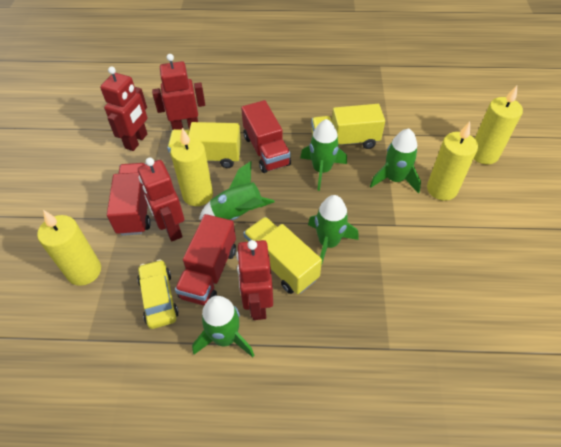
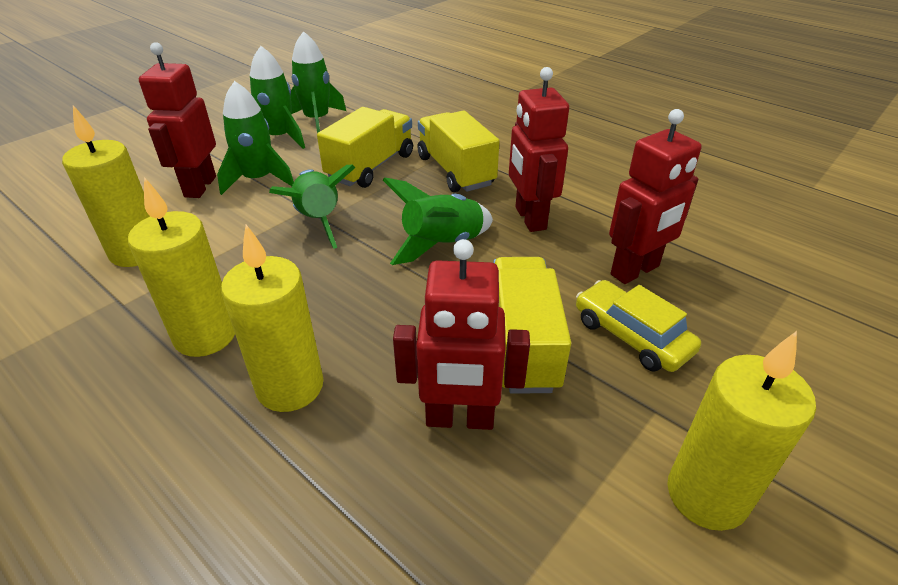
red truck: 3 -> 0

